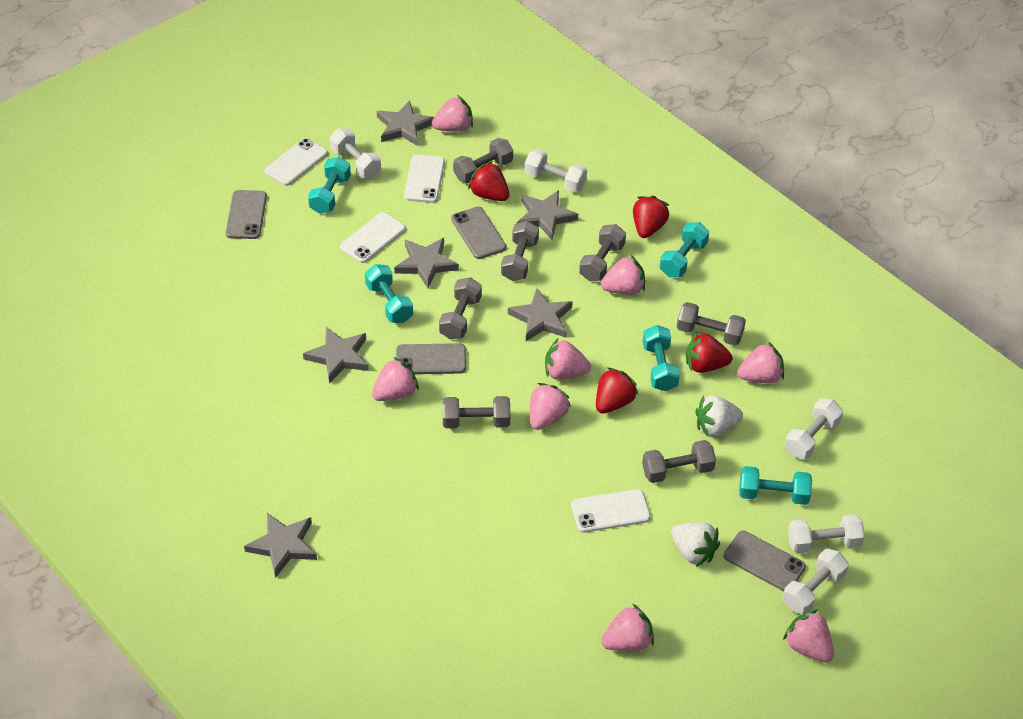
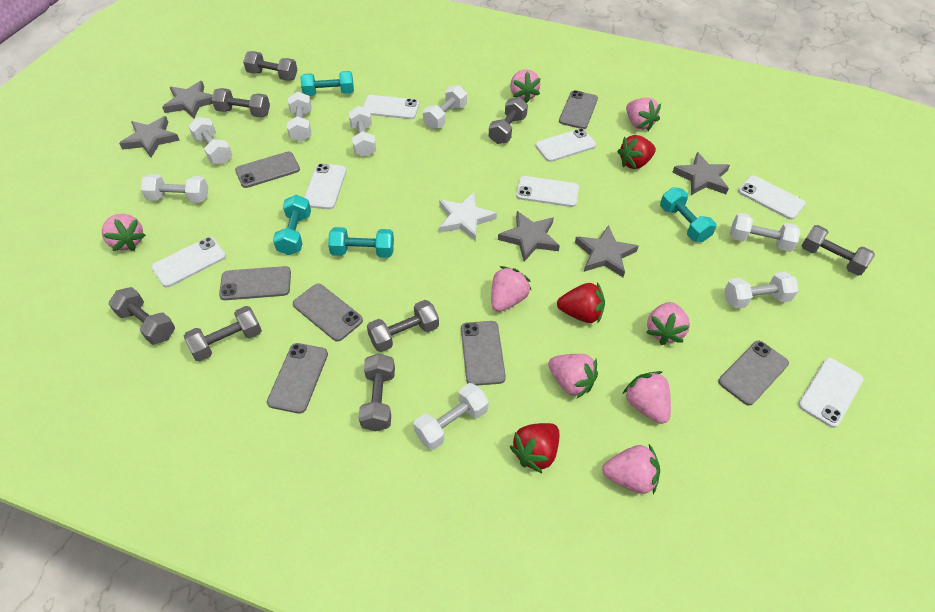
grey dumbbell: 7 -> 8
grey phone: 4 -> 7
grey star: 6 -> 5
red strawberry: 4 -> 3
turquoise dumbbell: 5 -> 4
white dumbbell: 5 -> 8
white phone: 4 -> 7
white star: 0 -> 1
white strawberry: 2 -> 0

